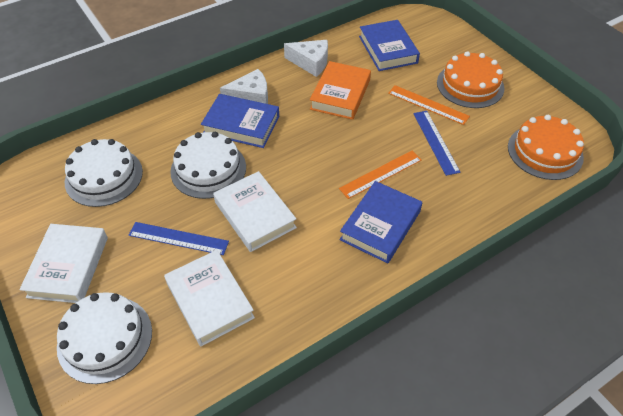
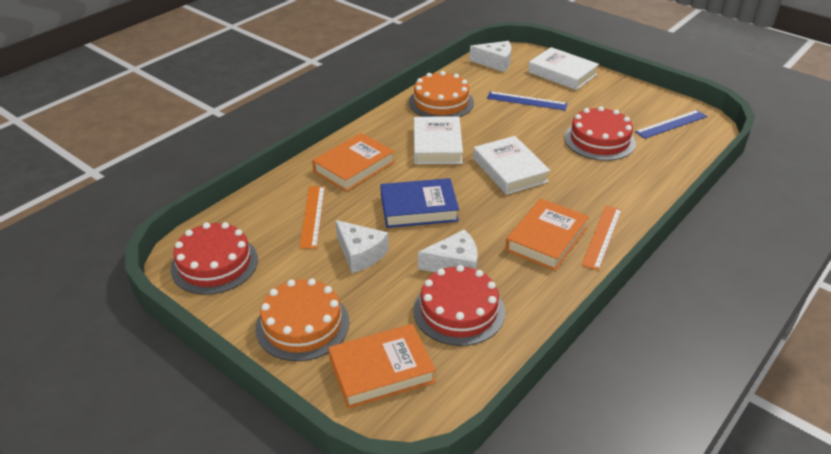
blue book: 3 -> 1
orange book: 1 -> 3
red cake: 0 -> 3
white cake: 3 -> 0
white cheese: 2 -> 3

